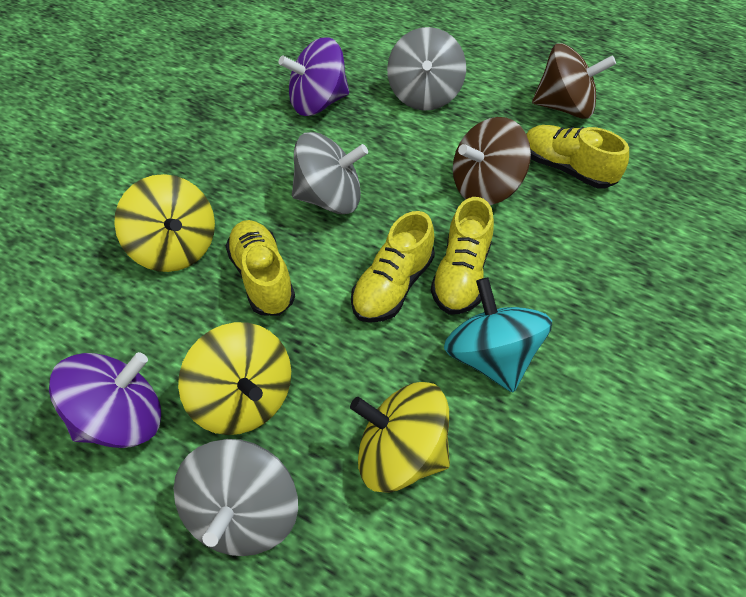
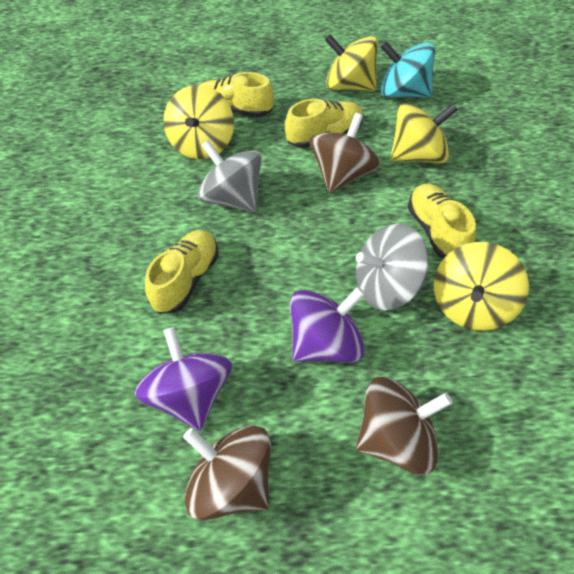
brown spinning top: 2 -> 3
grey spinning top: 3 -> 2
yellow spinning top: 3 -> 4

